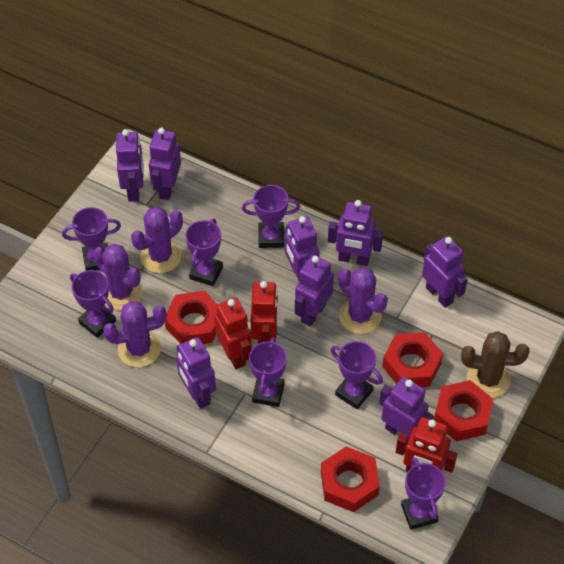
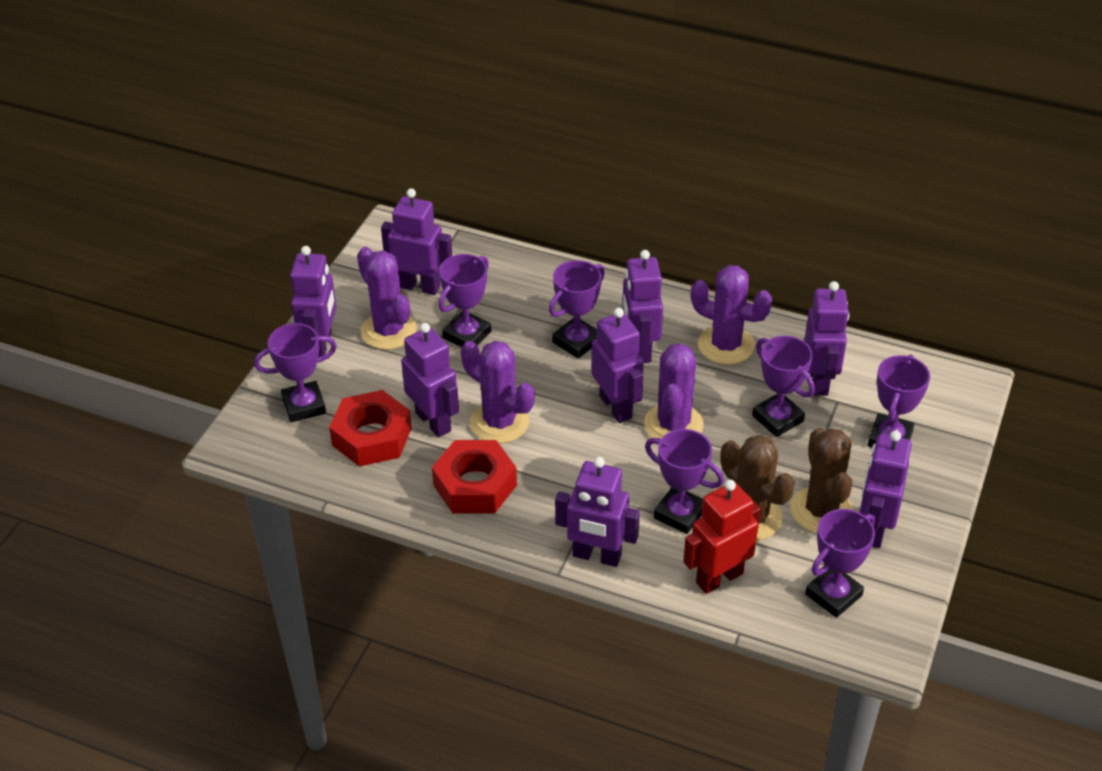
brown cactus: 1 -> 2
red nut: 4 -> 2
red robot: 3 -> 1

